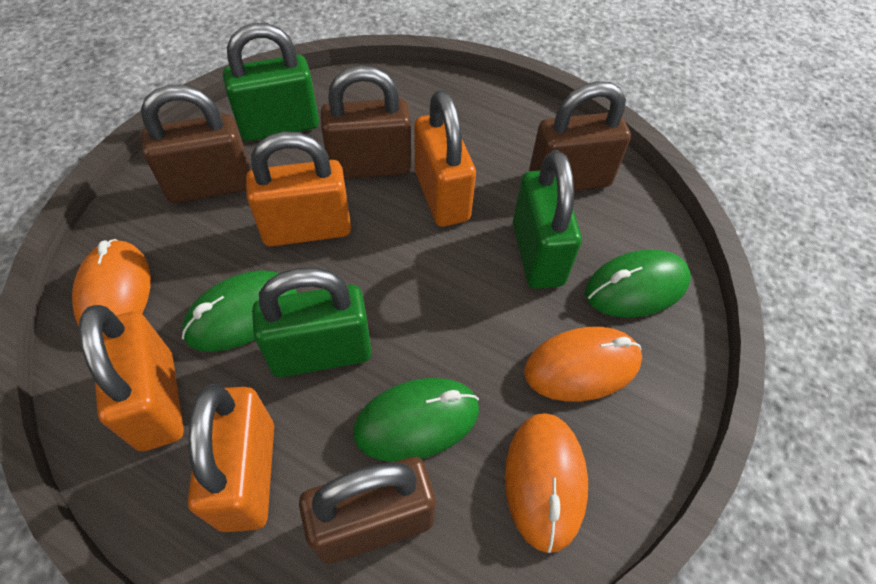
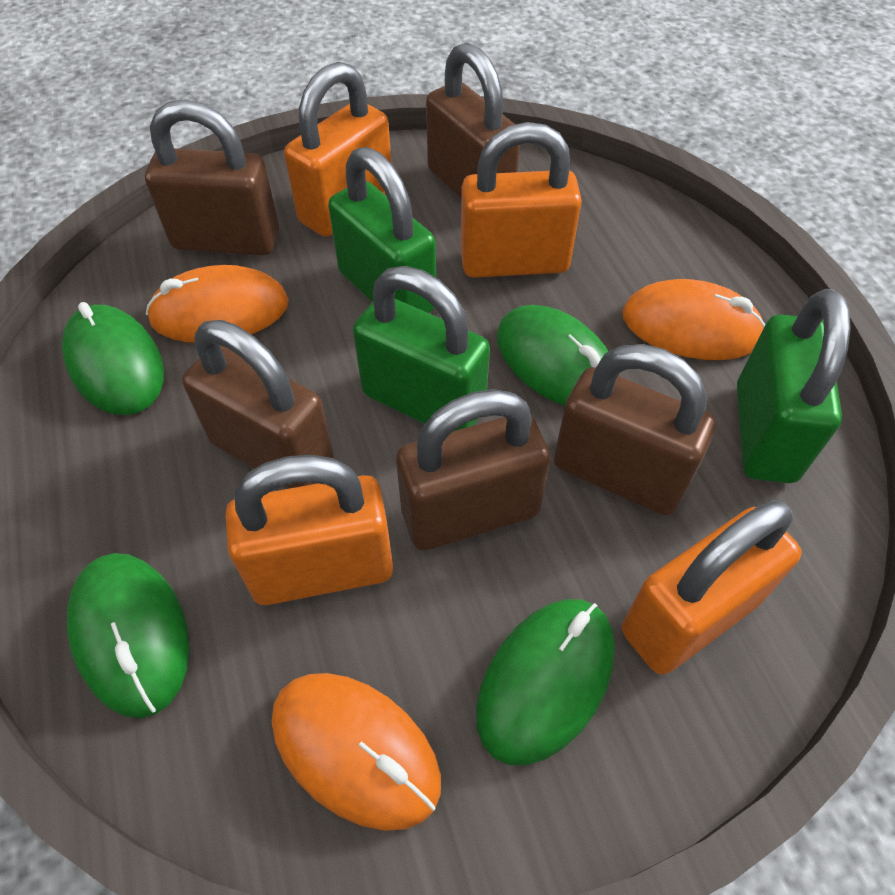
brown padlock: 4 -> 5
green mouse: 3 -> 4

